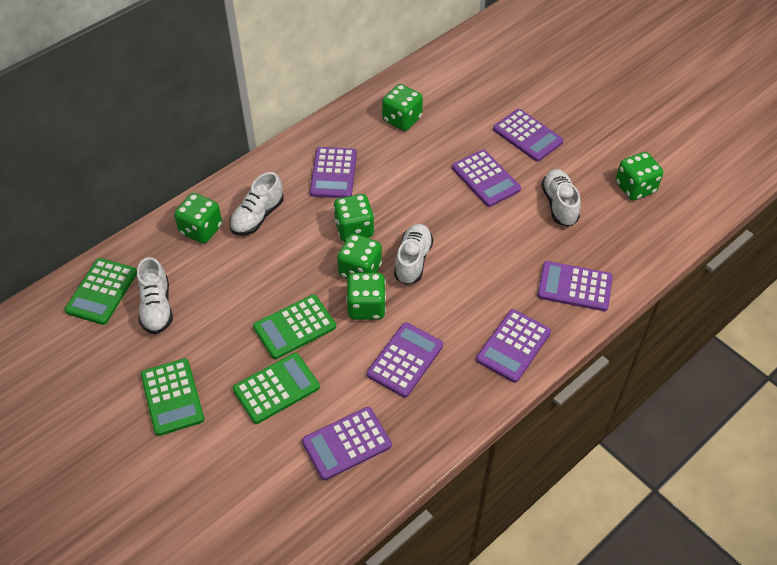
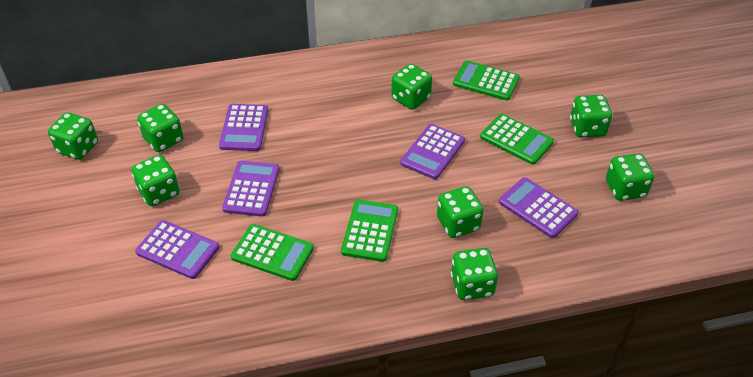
green dice: 6 -> 8
purple calculator: 7 -> 5
white shoe: 4 -> 0

